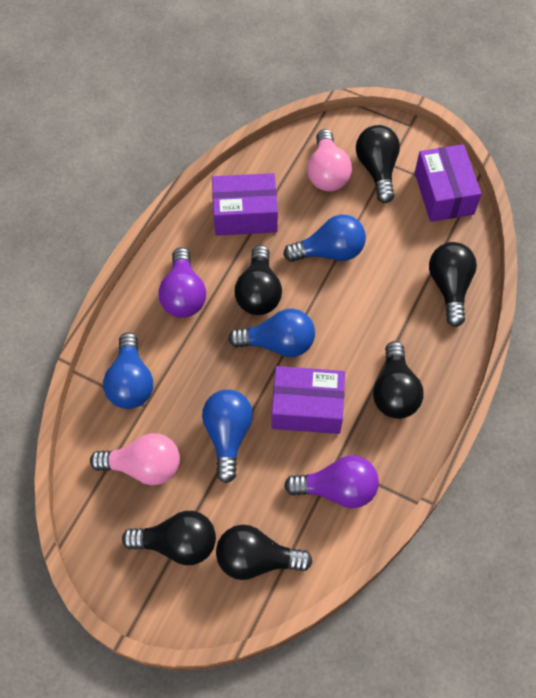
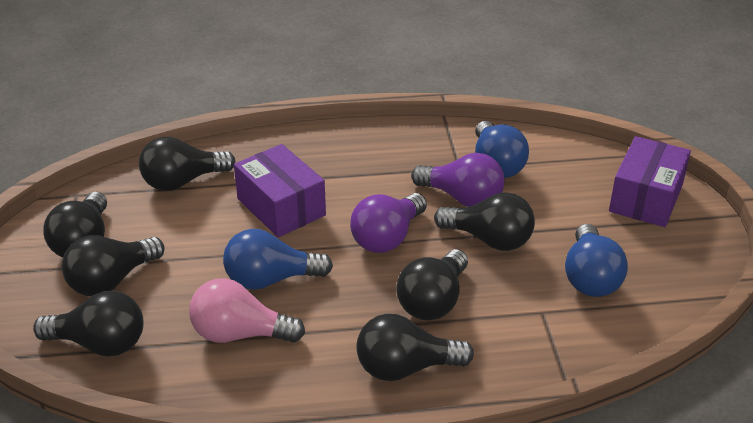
black light bulb: 6 -> 7
blue light bulb: 4 -> 3
pink light bulb: 2 -> 1
purple box: 3 -> 2

